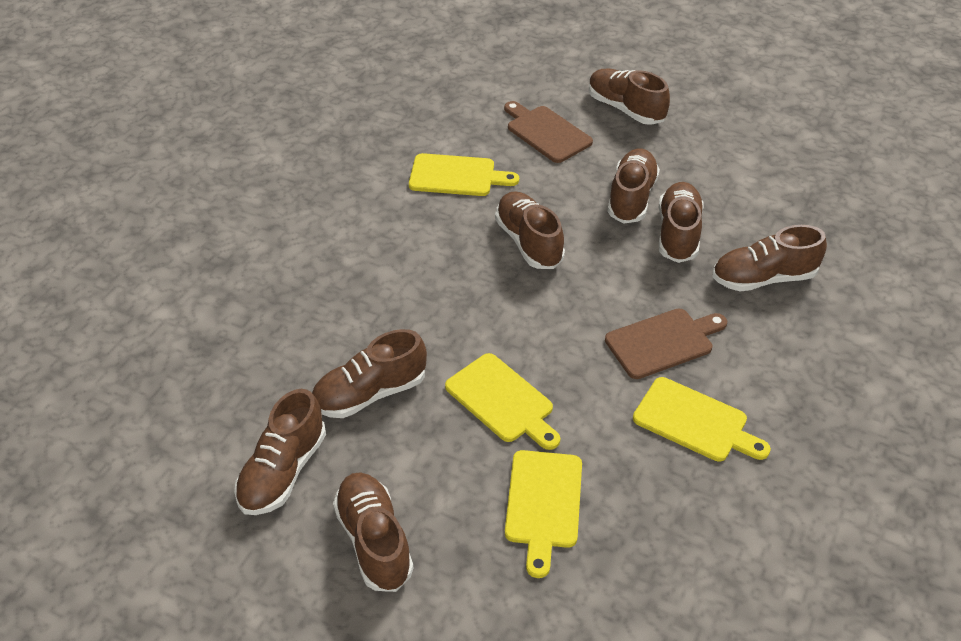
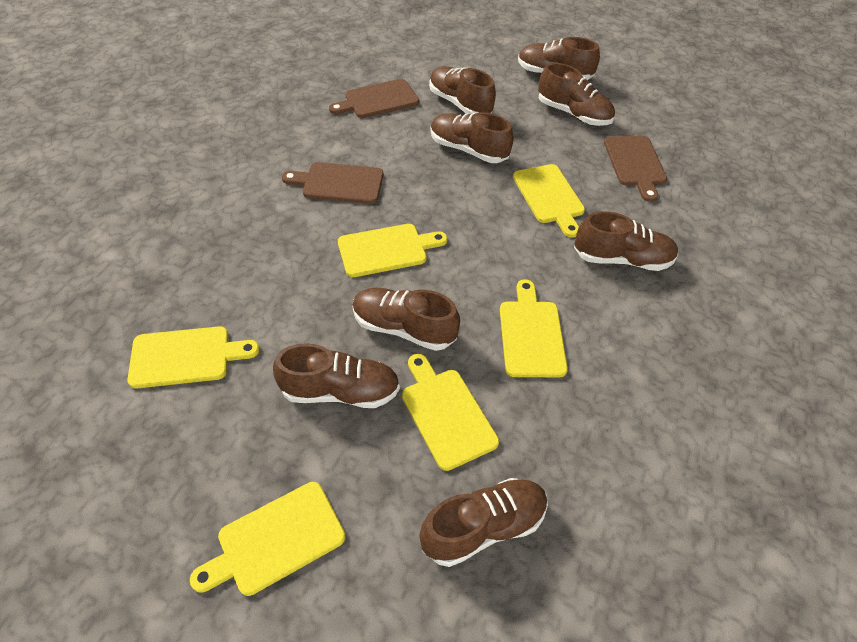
brown cutting board: 2 -> 3
yellow cutting board: 4 -> 6

